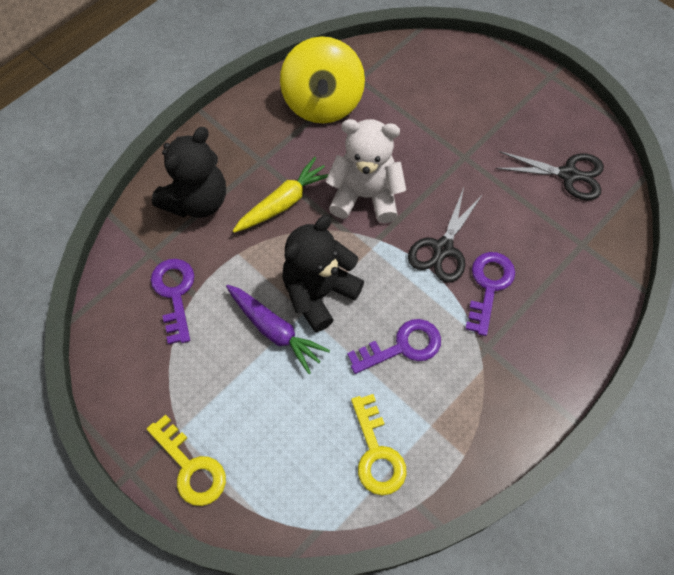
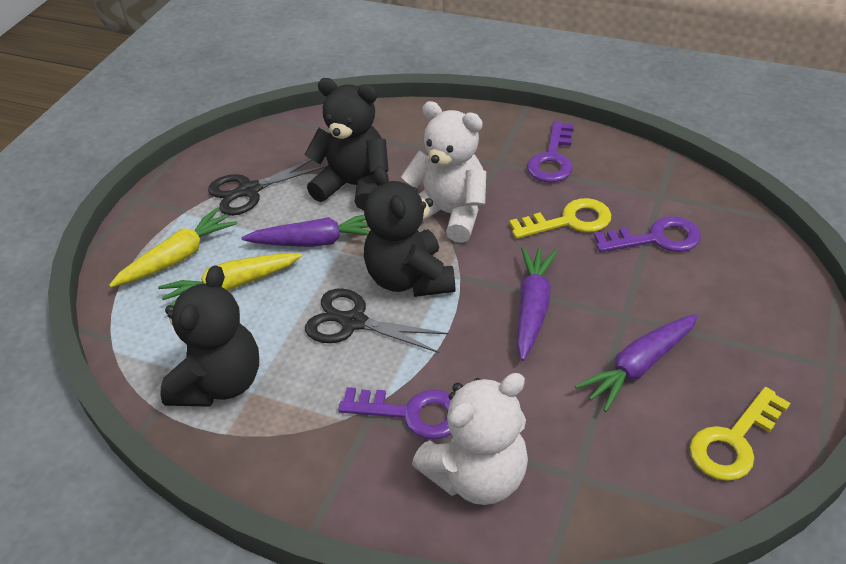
black teddy bear: 2 -> 3
purple carrot: 1 -> 3
white teddy bear: 1 -> 2
yellow carrot: 1 -> 2
yellow spinning top: 1 -> 0

